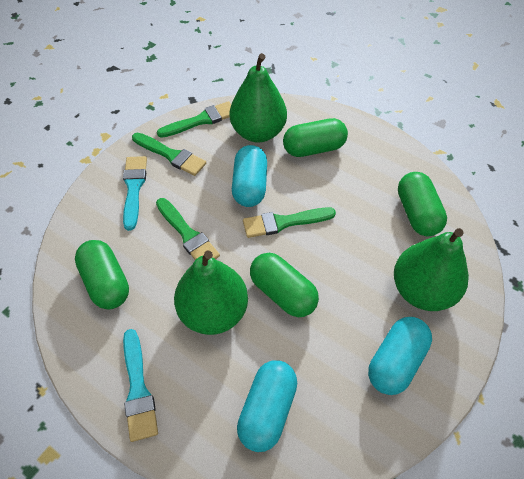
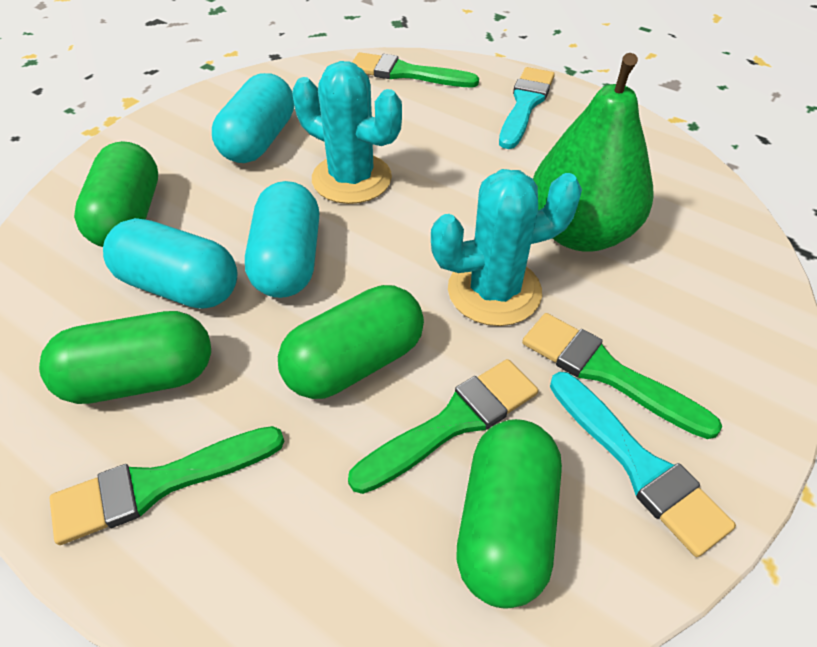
green pear: 3 -> 1
turquoise cactus: 0 -> 2

